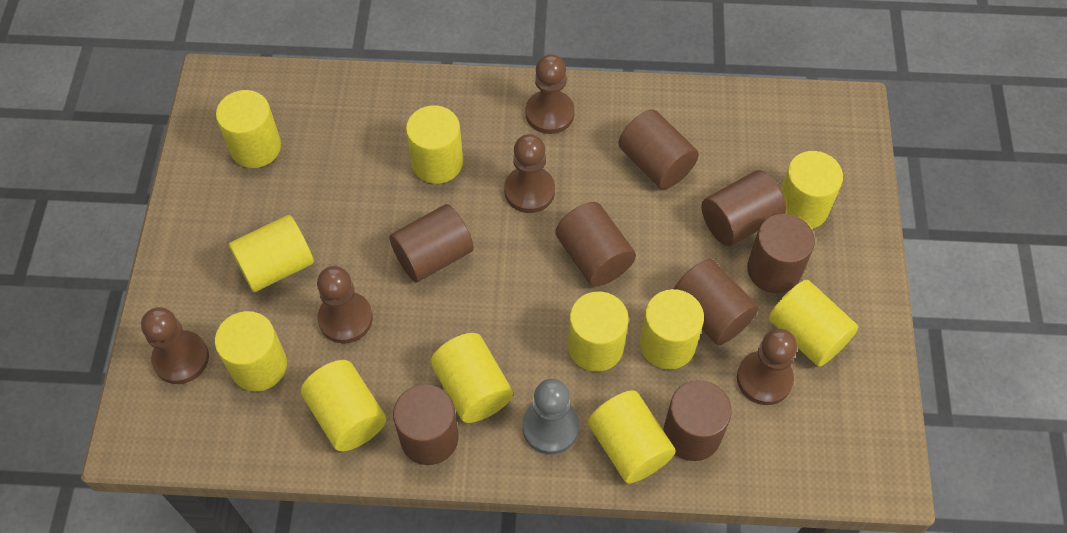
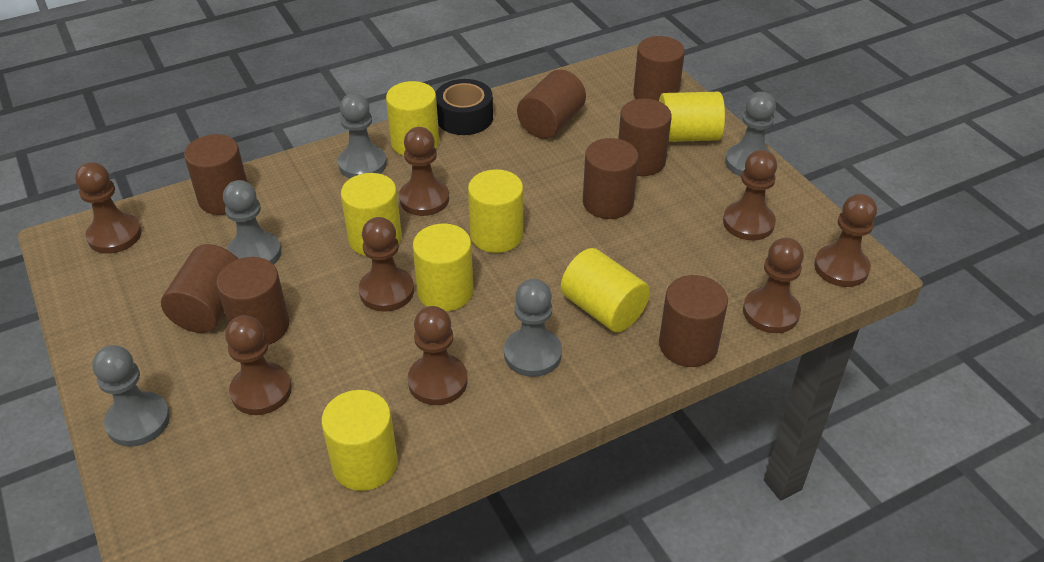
black tape: 0 -> 1
brown pawn: 5 -> 8
grey pawn: 1 -> 5
yellow cylinder: 11 -> 7

